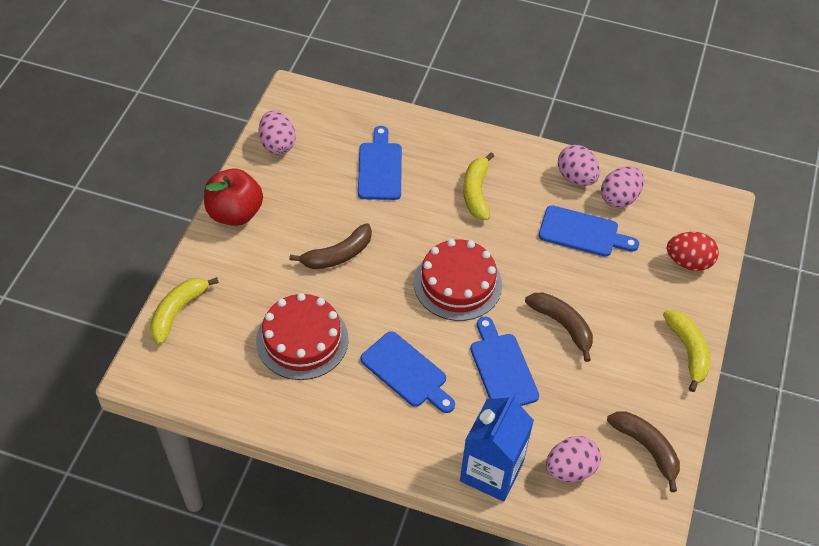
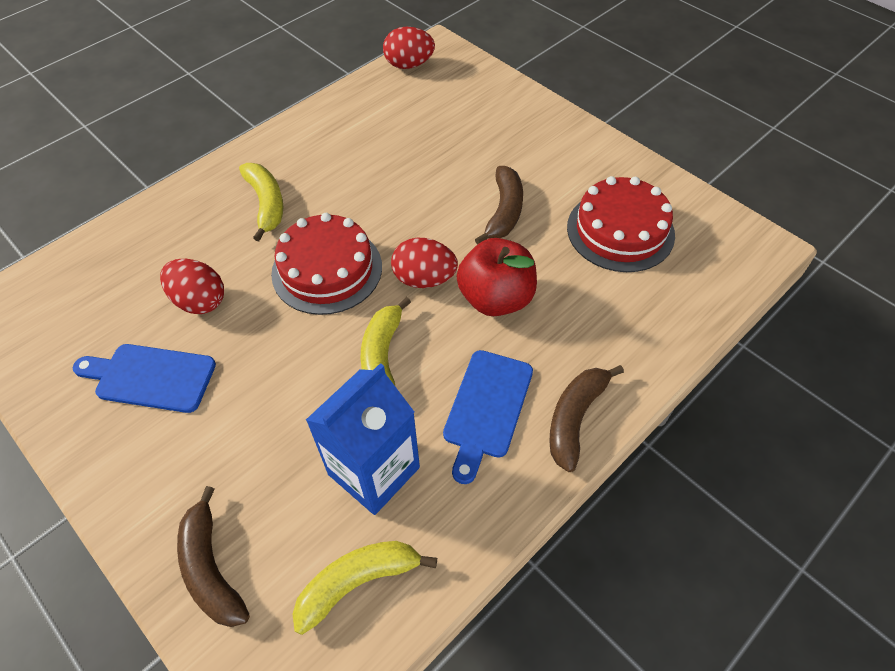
blue cutting board: 4 -> 2
pink egg: 4 -> 0
red egg: 1 -> 3

